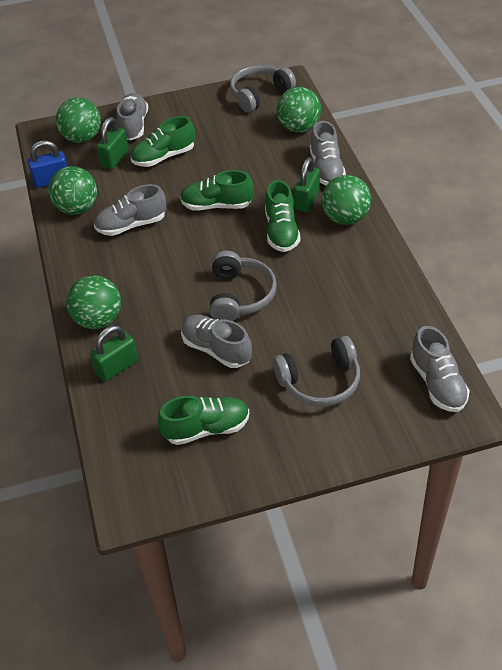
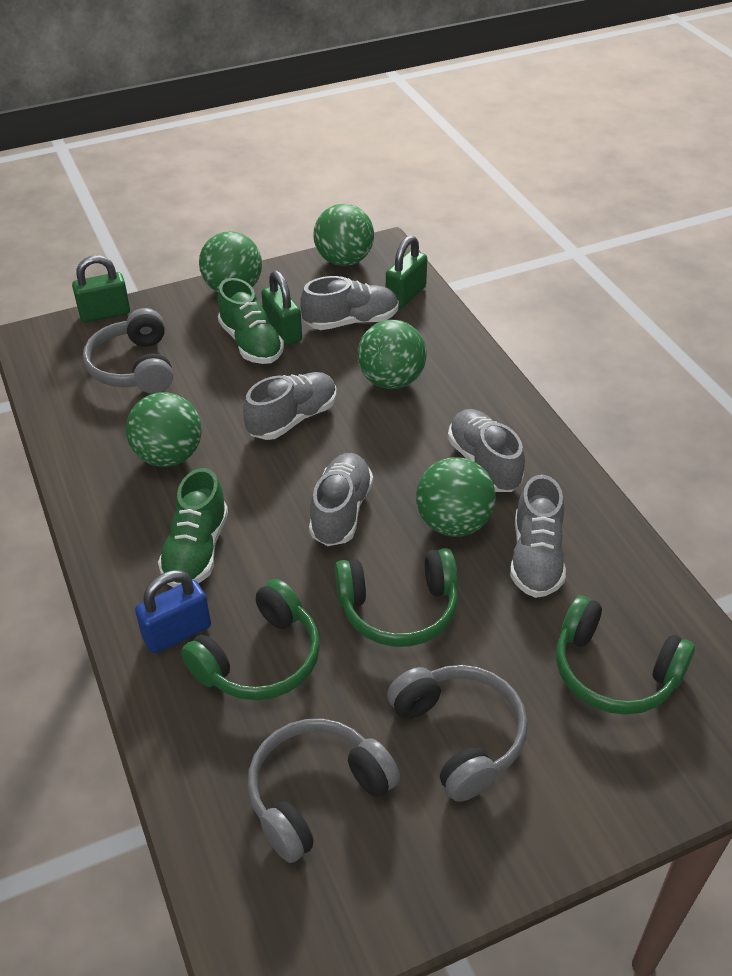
green headphones: 0 -> 3
green shoe: 4 -> 2

